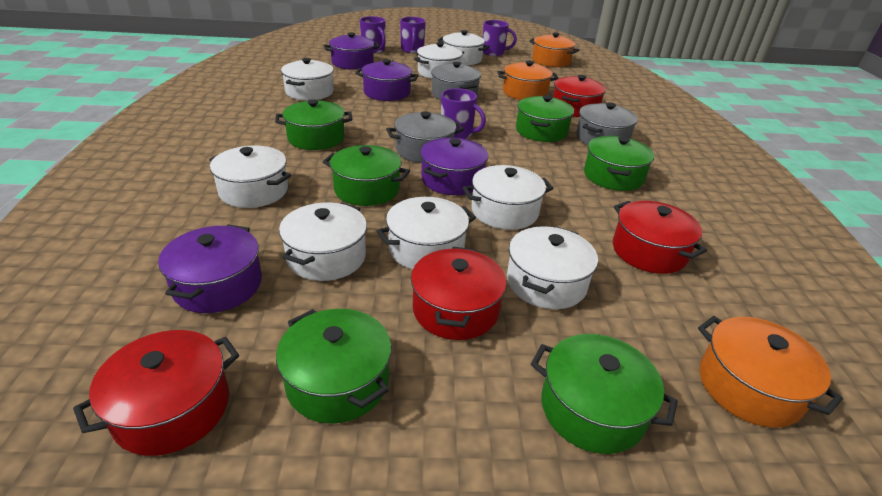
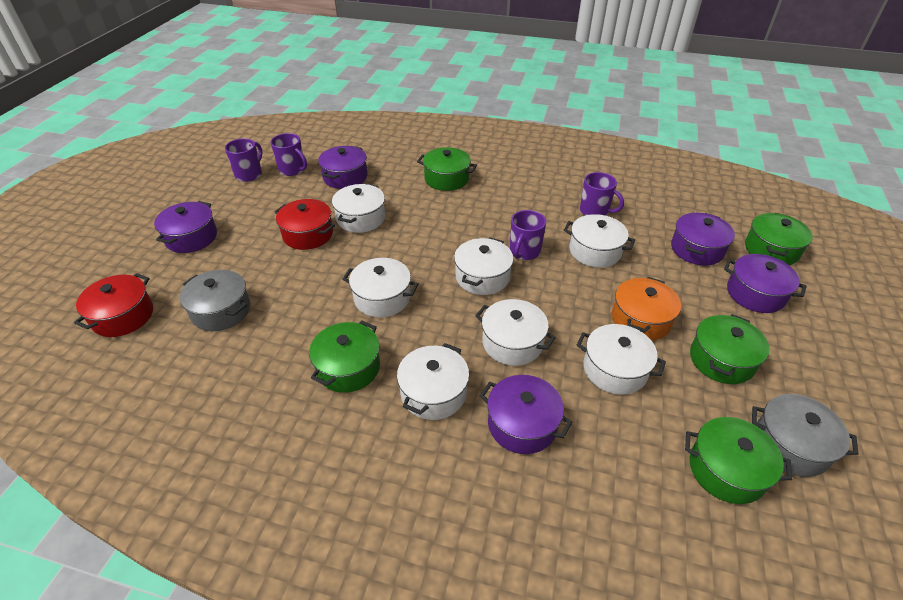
green pot: 6 -> 5
grey pot: 3 -> 2
orange pot: 3 -> 1
purple pot: 4 -> 5
red pot: 4 -> 2
white pot: 8 -> 7

